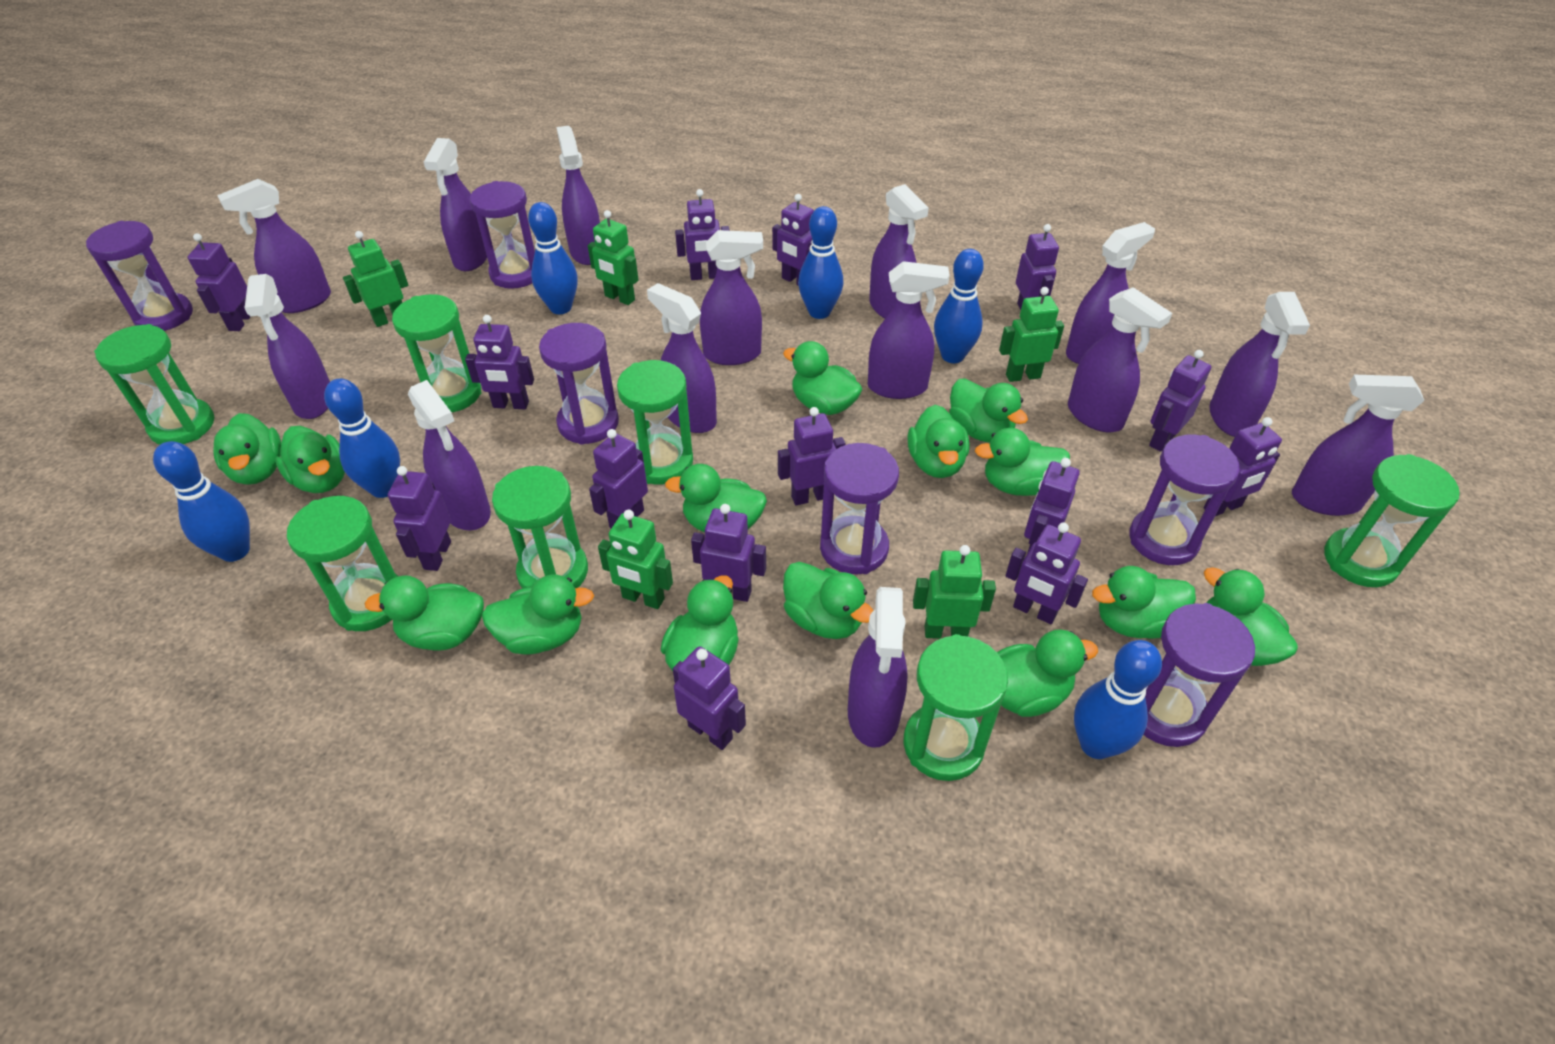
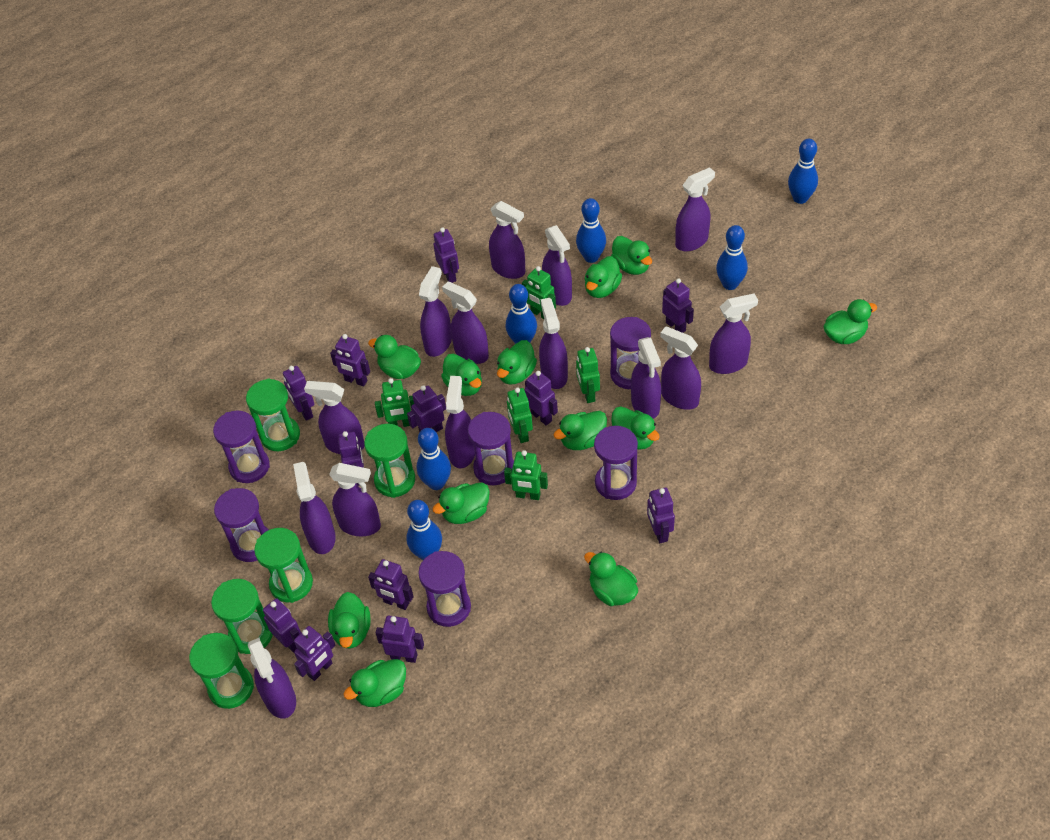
green duck: 14 -> 12
green hourglass: 7 -> 5
purple robot: 14 -> 12

